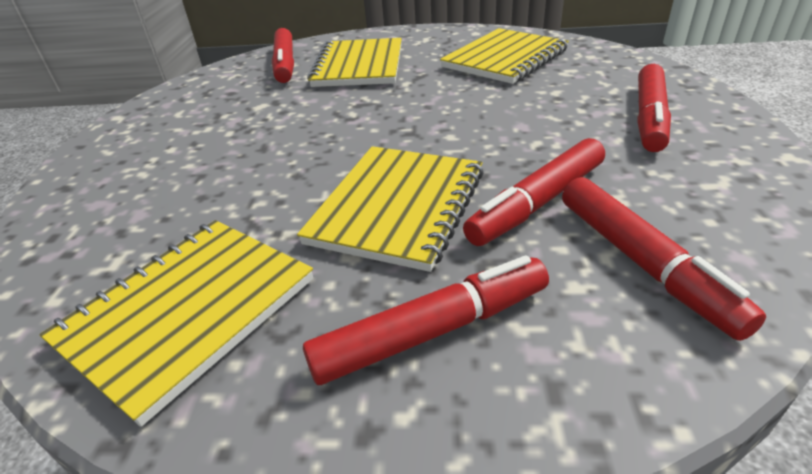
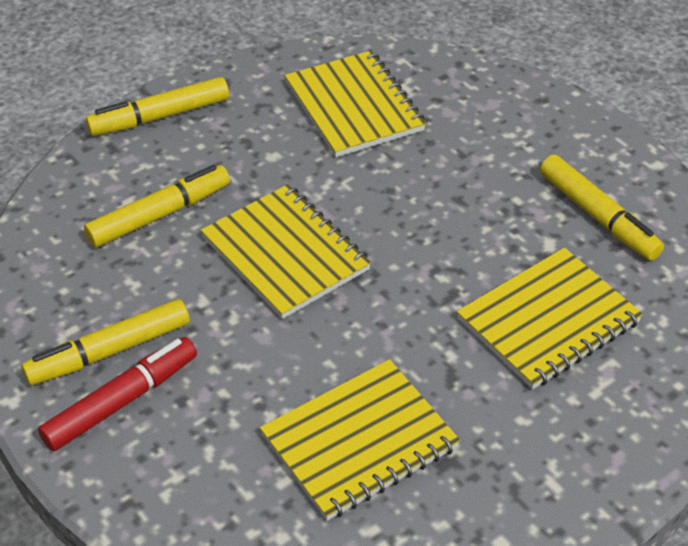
red marker: 5 -> 1
yellow marker: 0 -> 4

